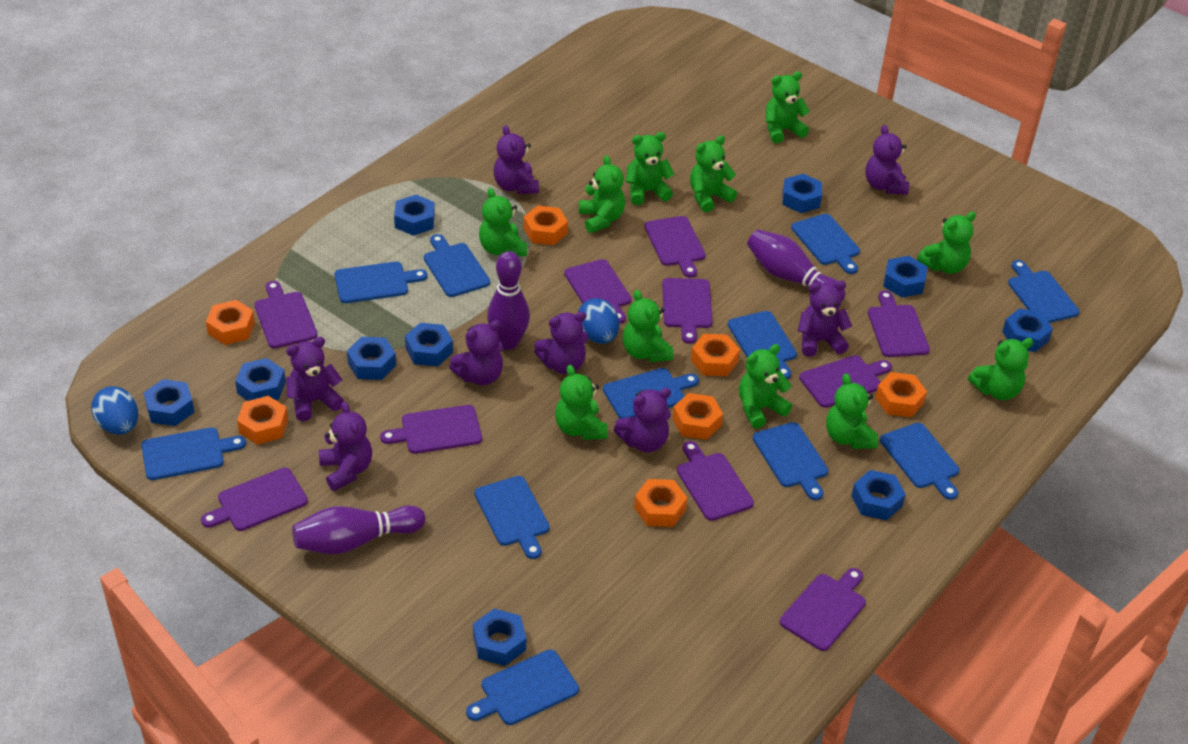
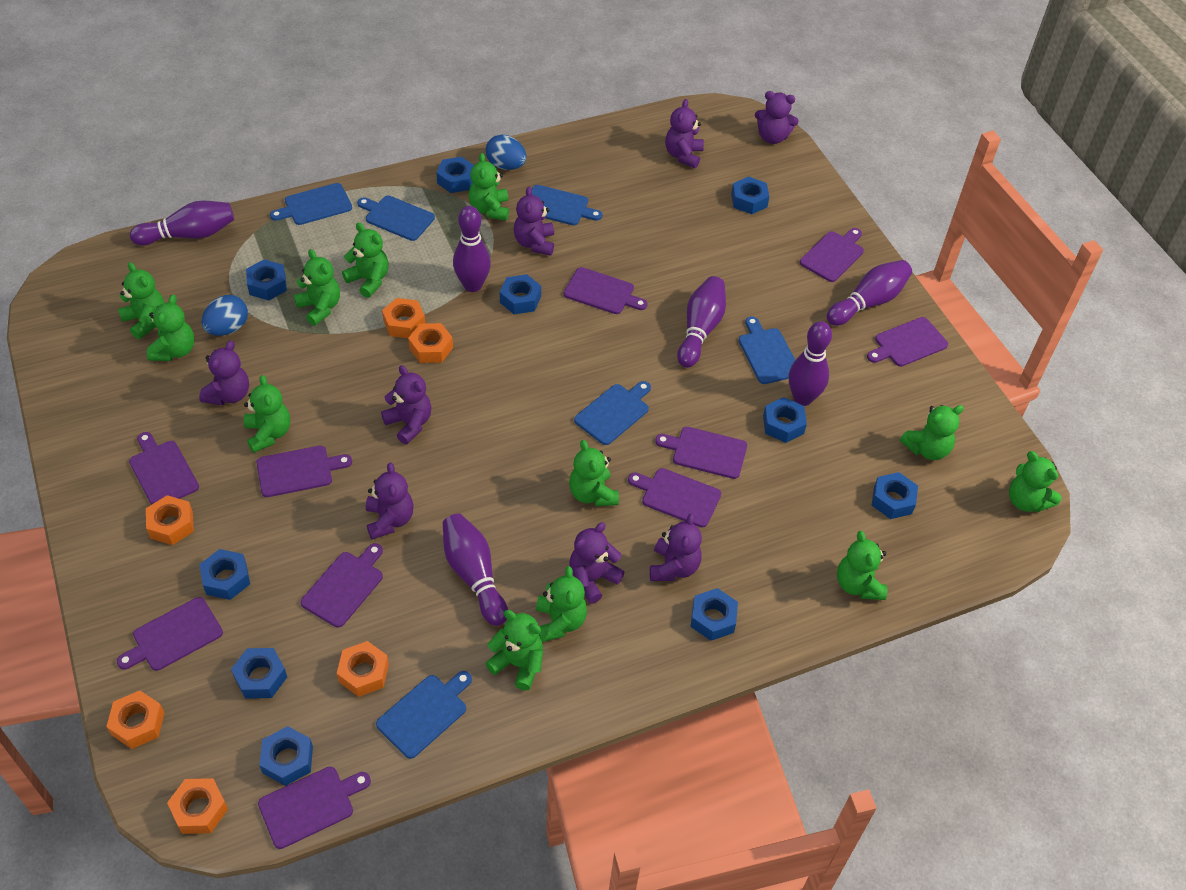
blue cutting board: 11 -> 6
green teddy bear: 11 -> 12
orange nut: 7 -> 6
purple bowling pin: 3 -> 6

